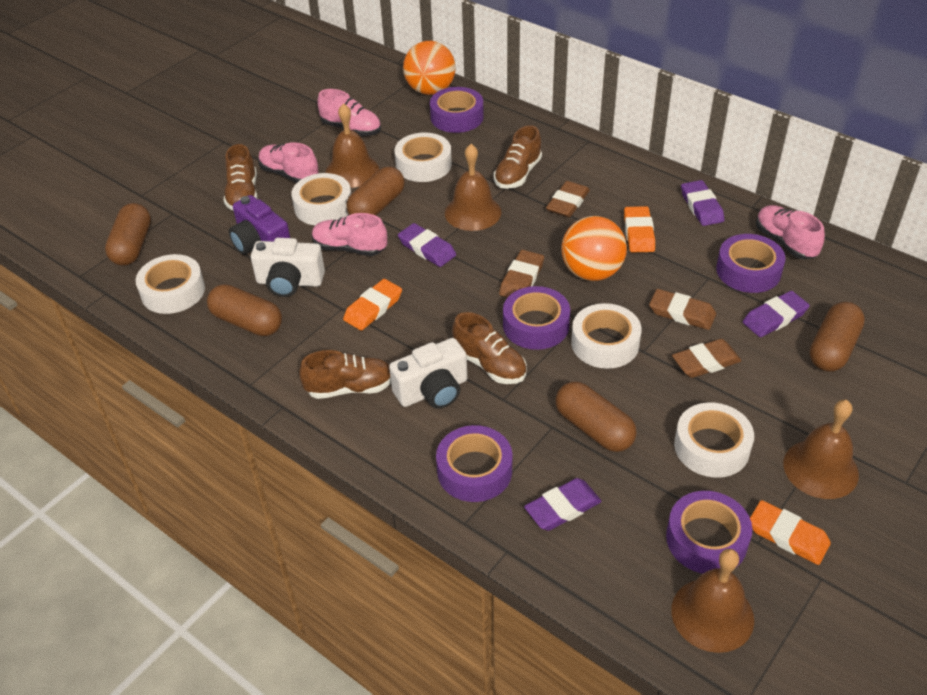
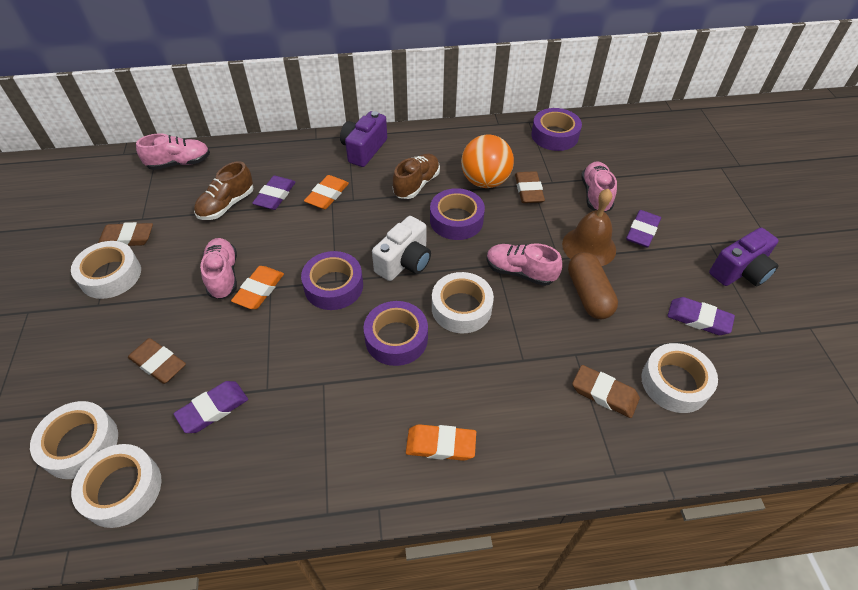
brown bell: 4 -> 1
brown capsule: 5 -> 1
brown shoe: 4 -> 2
orange ball: 2 -> 1
purple camera: 1 -> 2
purple tape: 5 -> 4
white camera: 2 -> 1

